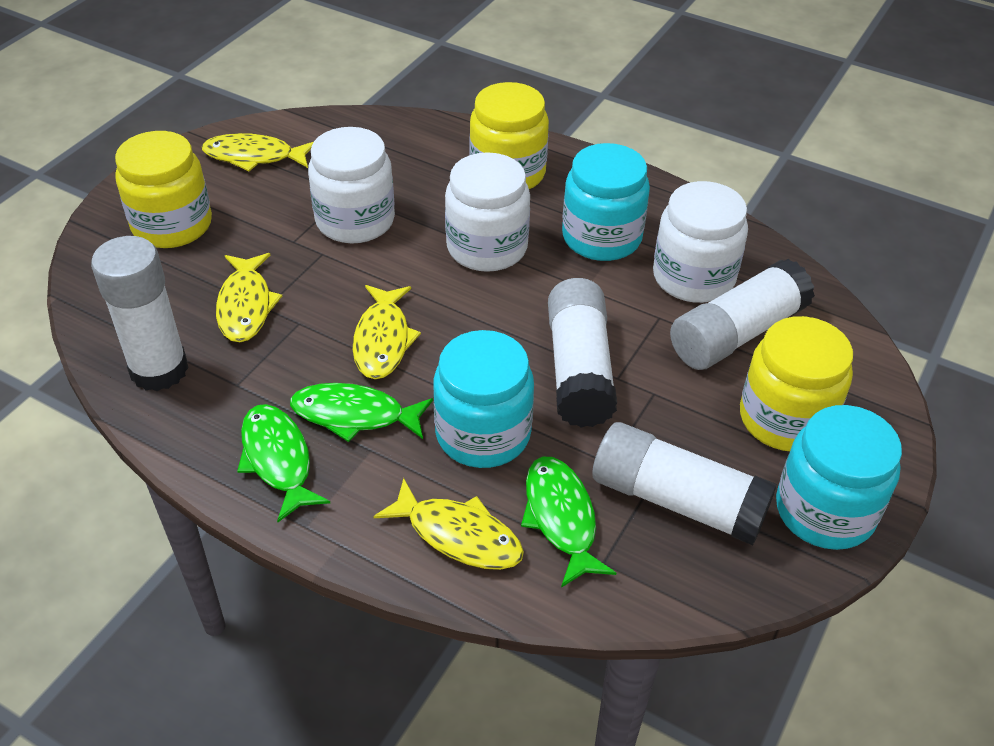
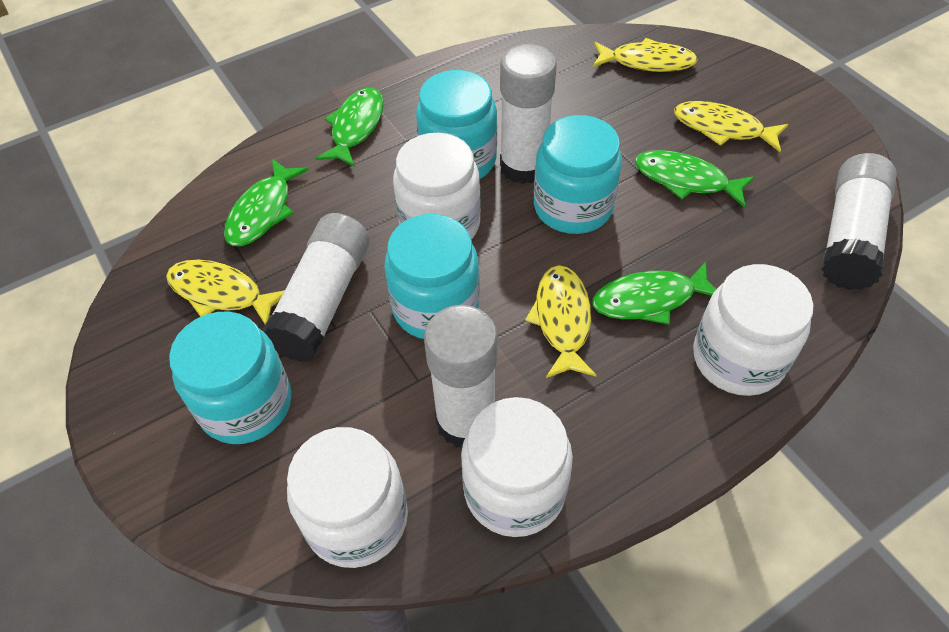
green fish: 3 -> 4
turquoise jar: 3 -> 4
white jar: 3 -> 4
yellow jar: 3 -> 0

